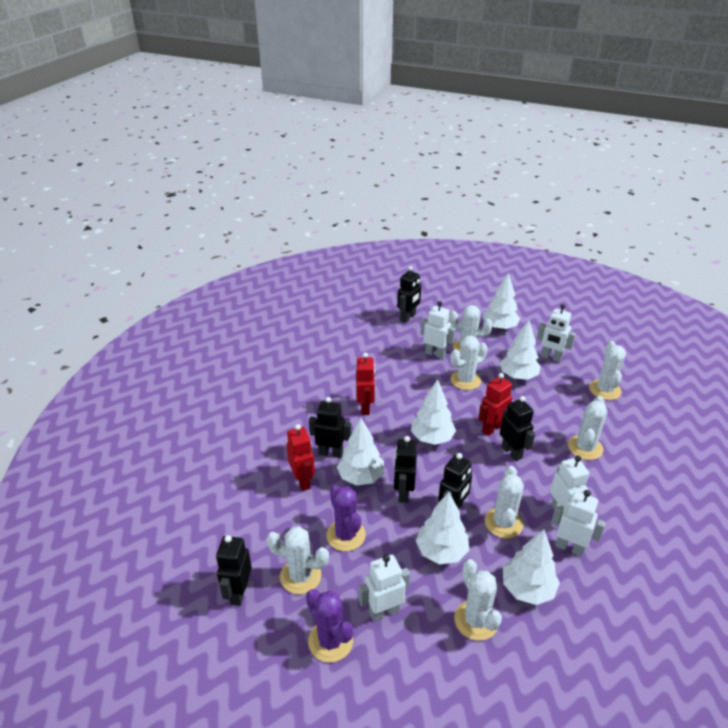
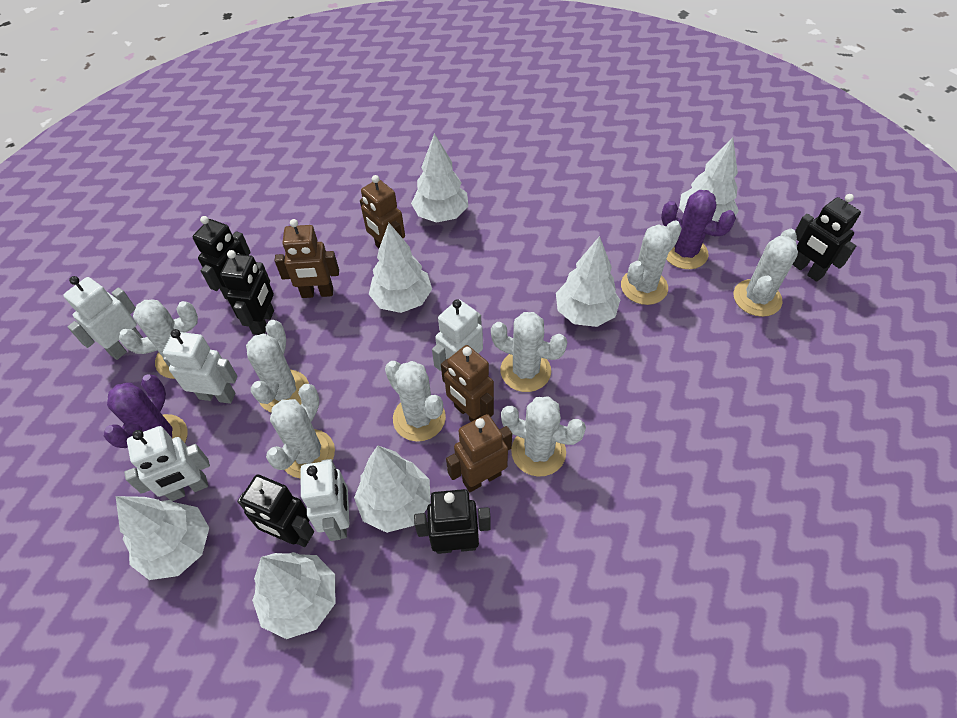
black robot: 6 -> 5
brown robot: 0 -> 4
red robot: 3 -> 0
white cactus: 7 -> 8
white tree: 6 -> 7

